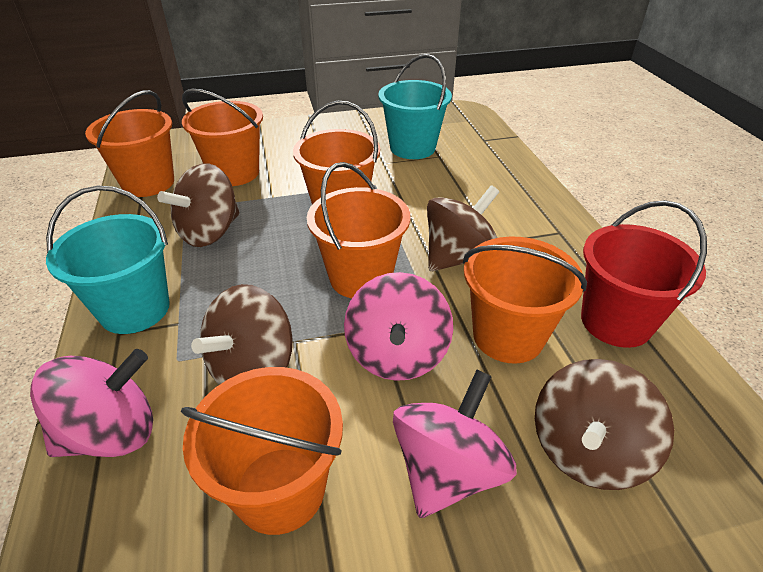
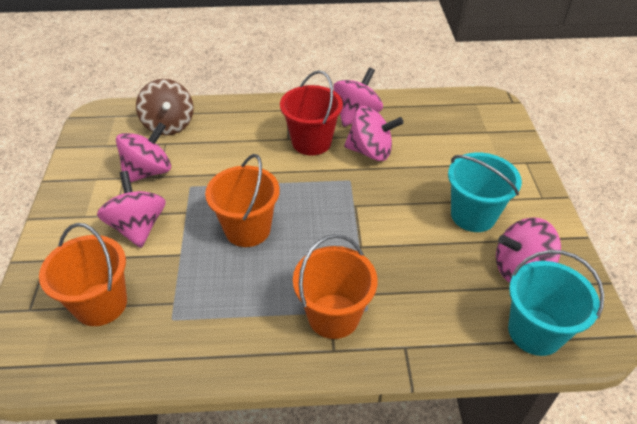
brown spinning top: 4 -> 1
orange bucket: 6 -> 3
pink spinning top: 3 -> 5

